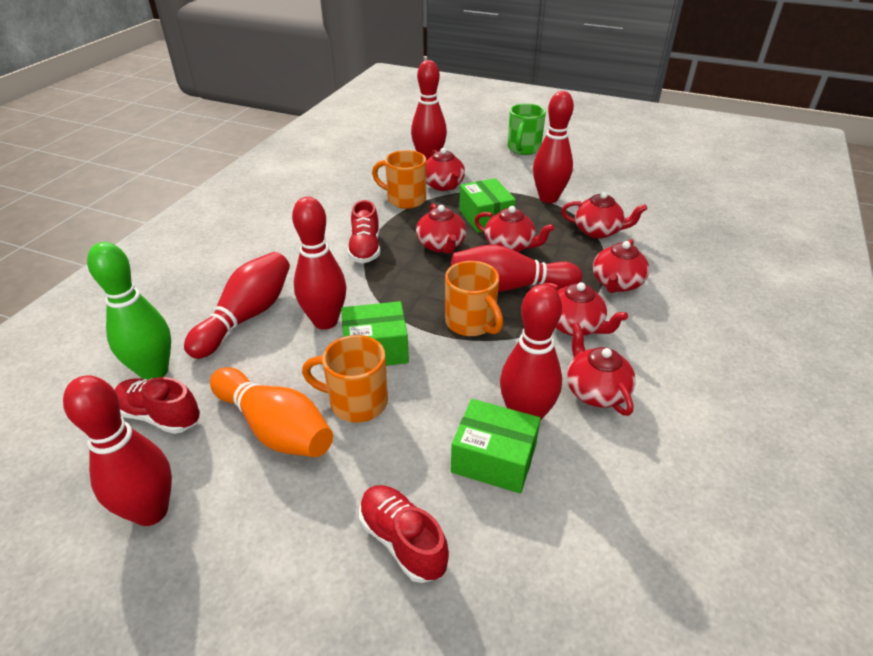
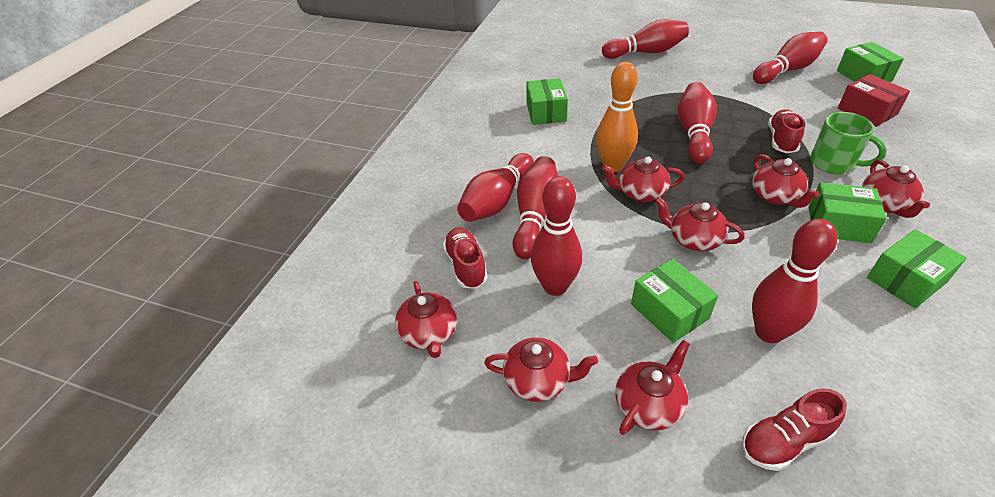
green bowling pin: 1 -> 0
green box: 3 -> 5
orange mug: 3 -> 0
red box: 0 -> 1

